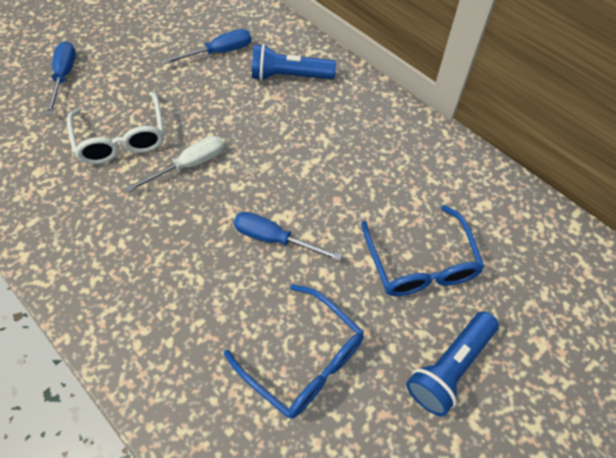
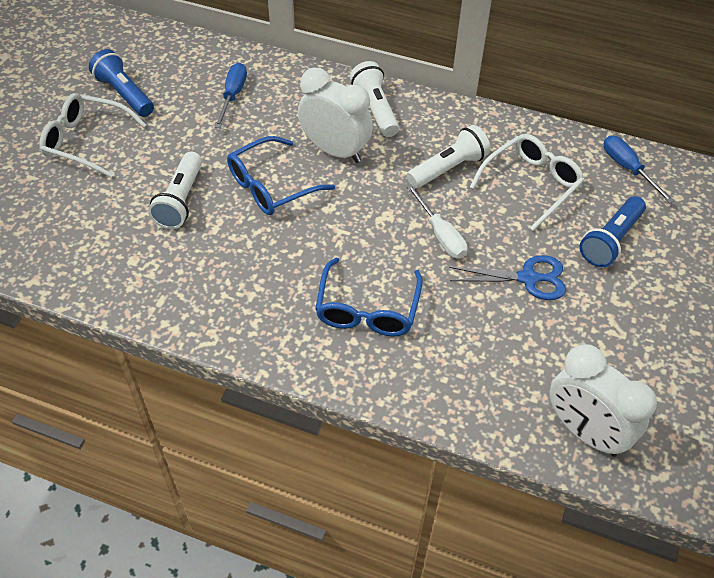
blue scissors: 0 -> 1
blue screwdriver: 3 -> 2
white clock: 0 -> 2
white flashlight: 0 -> 3
white glasses: 1 -> 2

